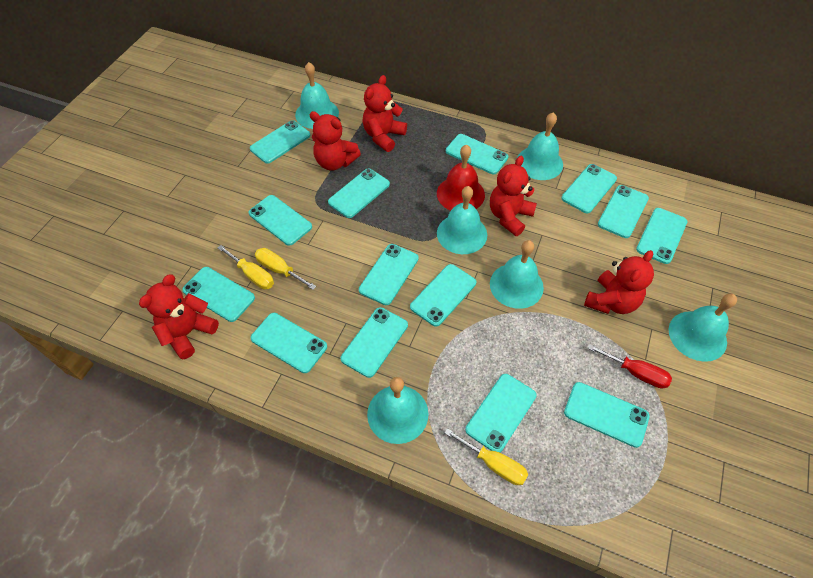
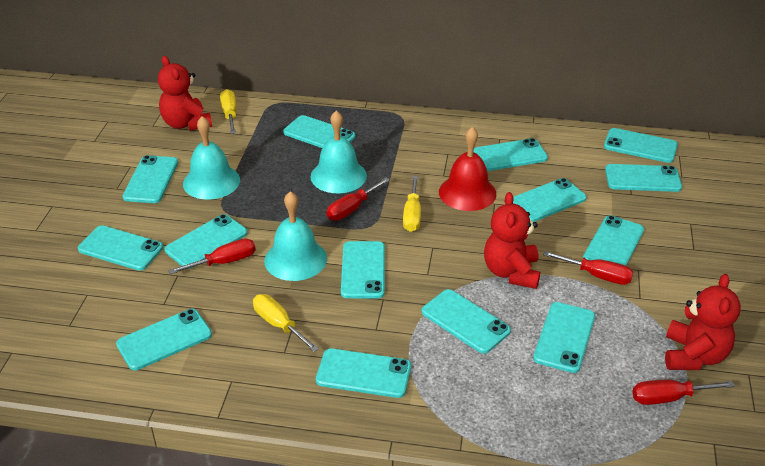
red screwdriver: 1 -> 4
red teddy bear: 5 -> 3
turquoise bell: 6 -> 3

